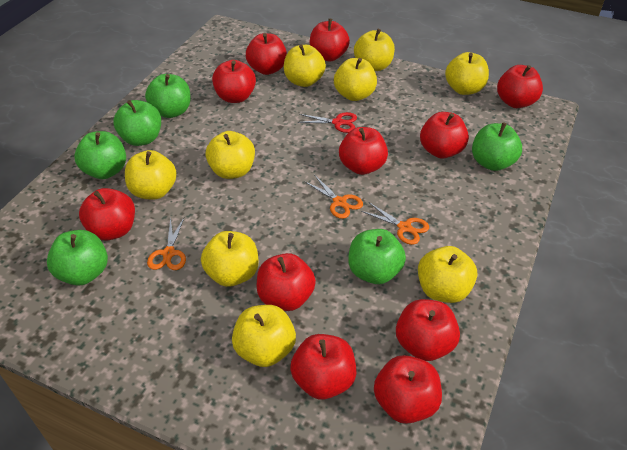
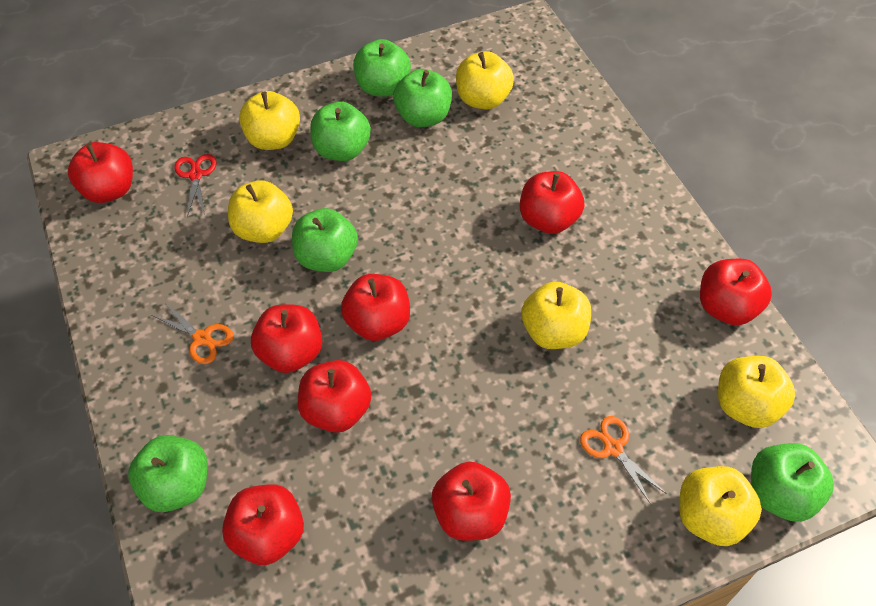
orange scissors: 3 -> 2
red apple: 11 -> 8
yellow apple: 9 -> 6

